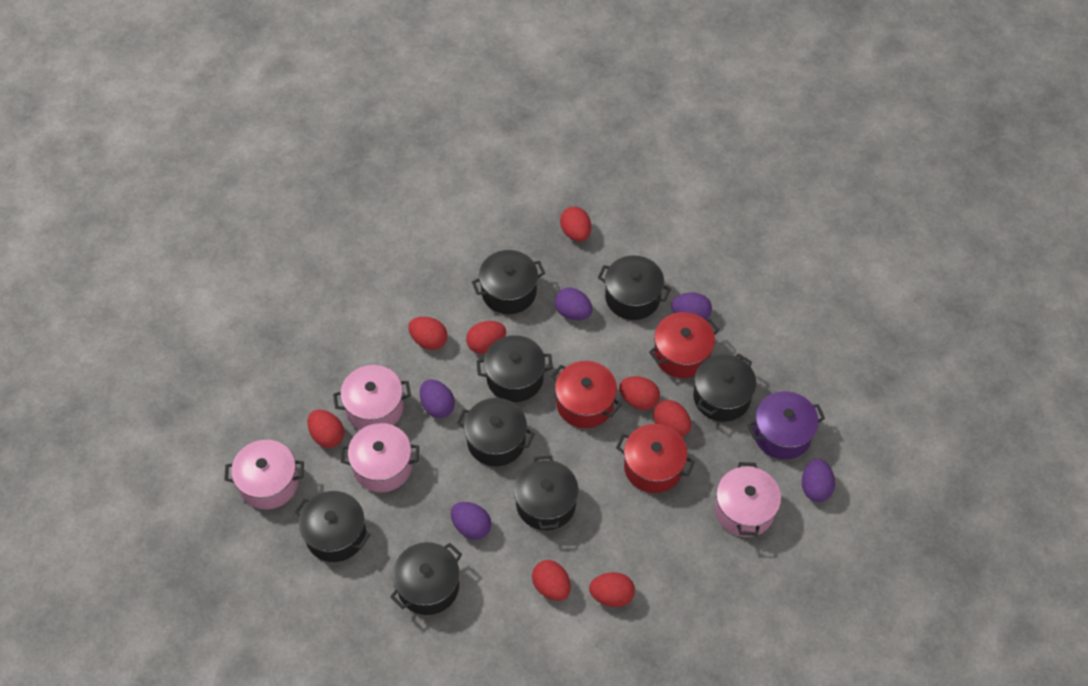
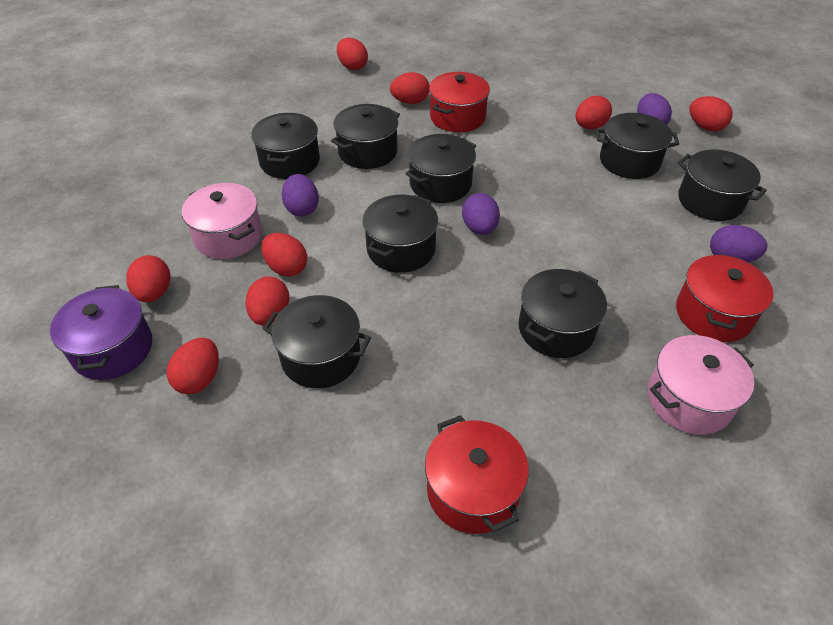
pink pot: 4 -> 2
purple egg: 5 -> 4

